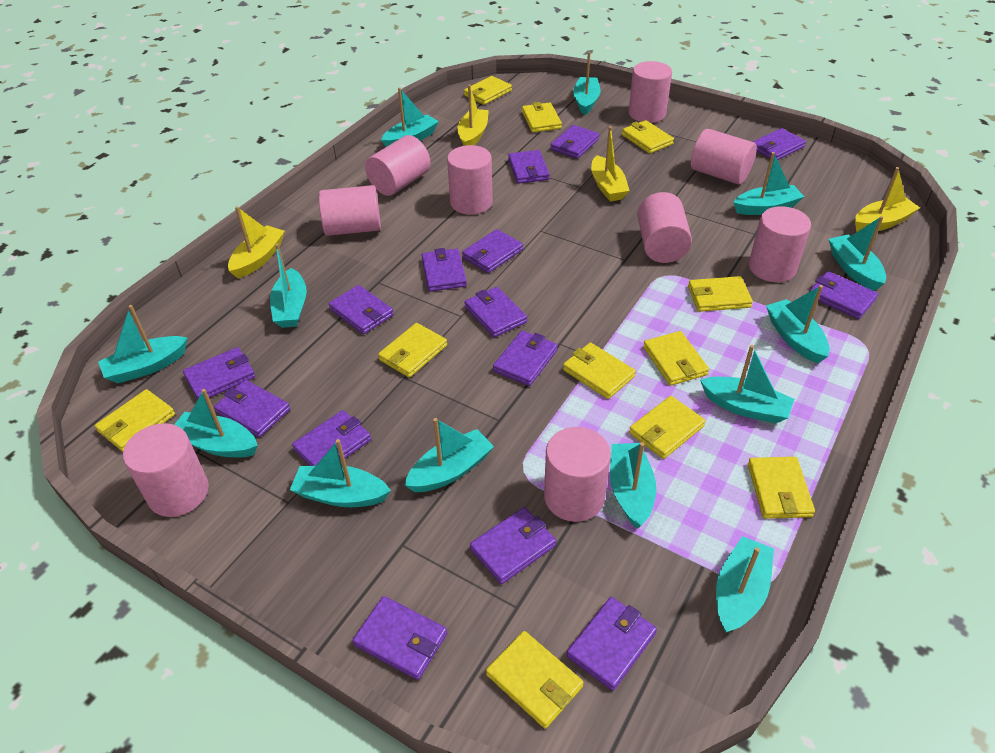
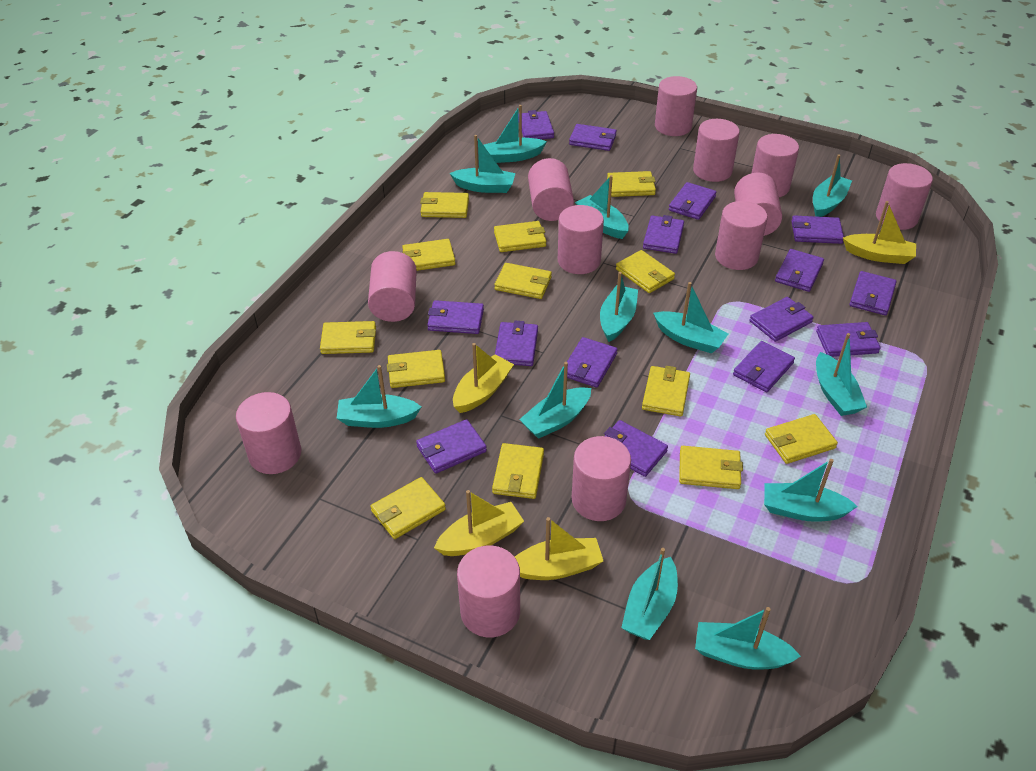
pink cylinder: 9 -> 12
turquoise boat: 13 -> 12
yellow wallet: 11 -> 13

